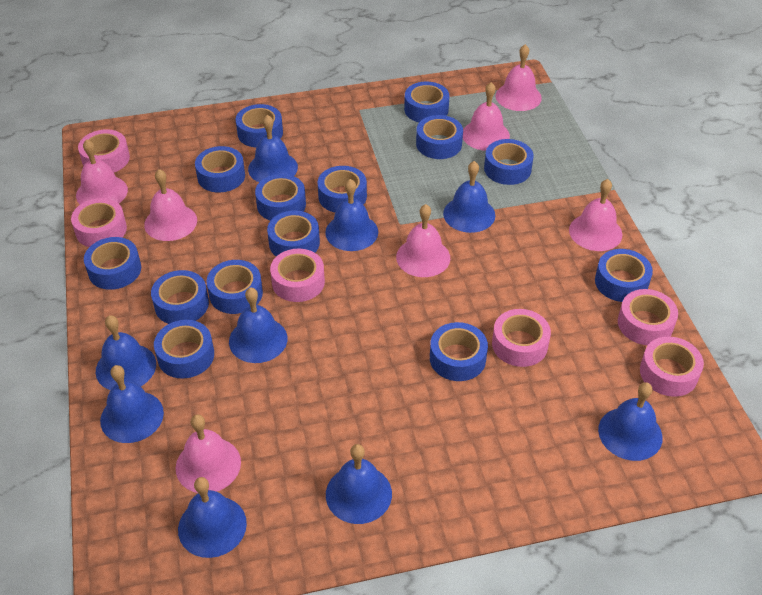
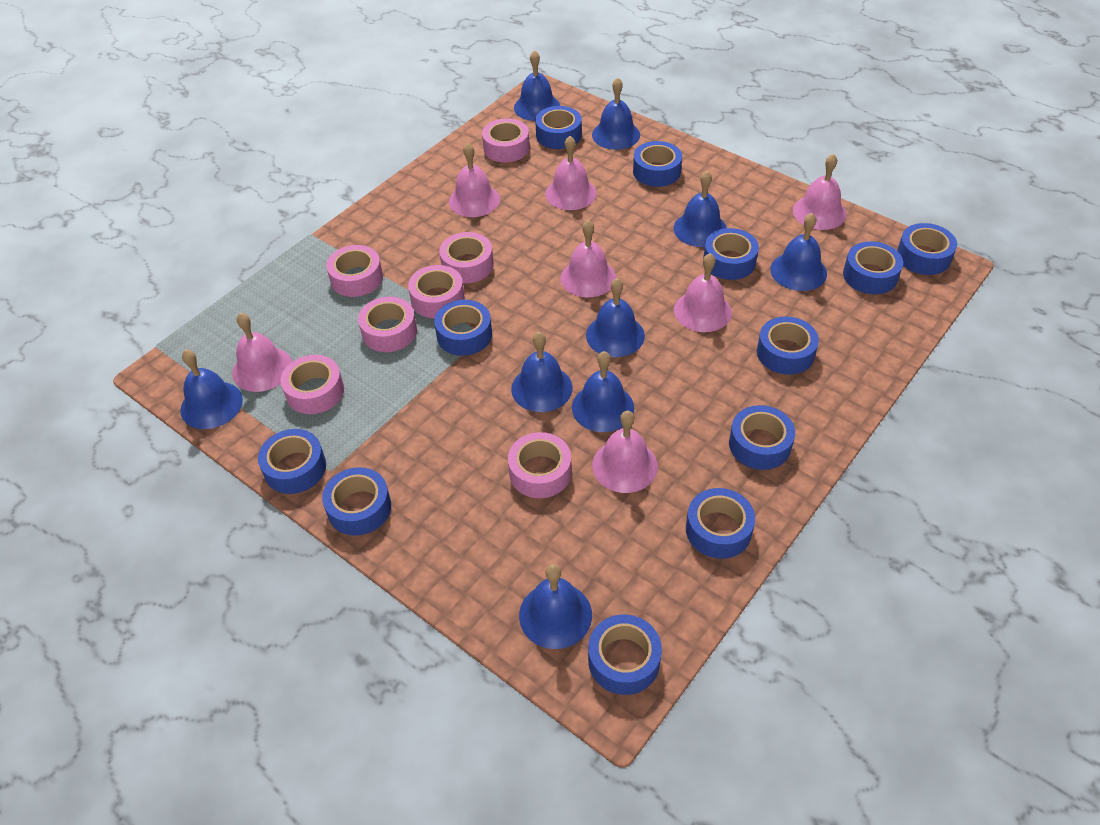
blue tape: 14 -> 12
pink tape: 6 -> 7

